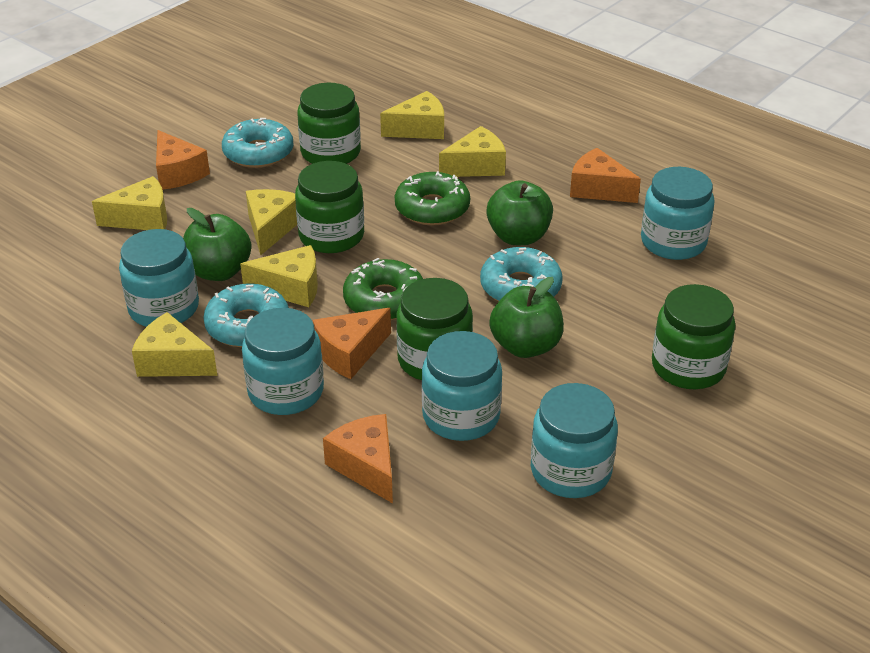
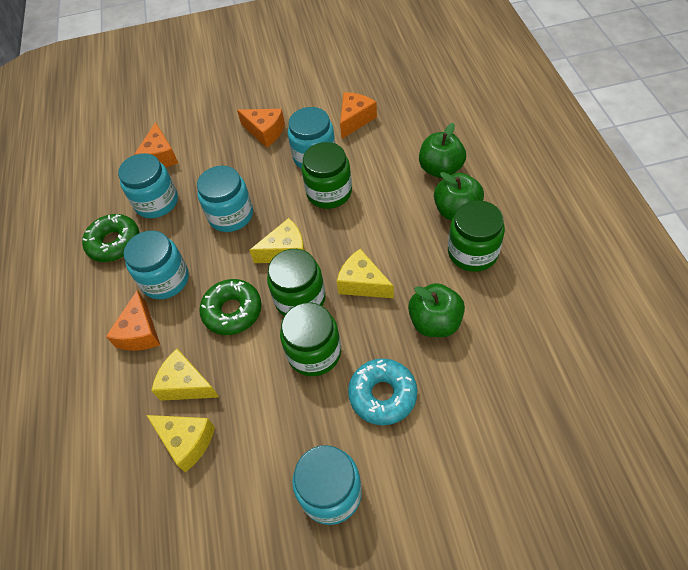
turquoise donut: 3 -> 1
yellow cheese: 6 -> 4

